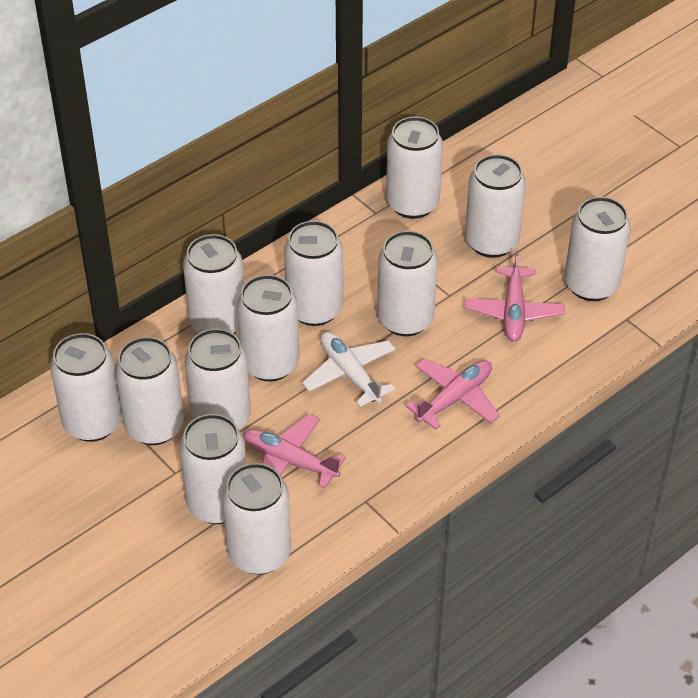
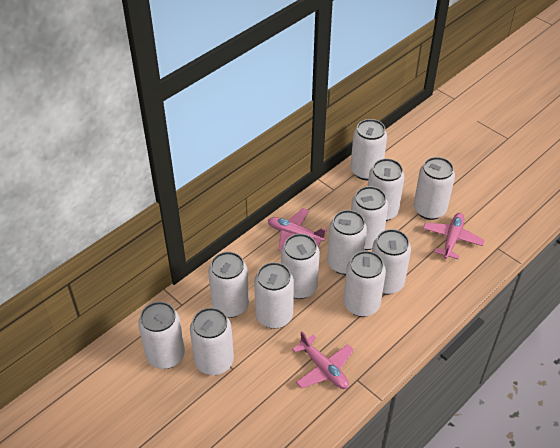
white plane: 1 -> 0

